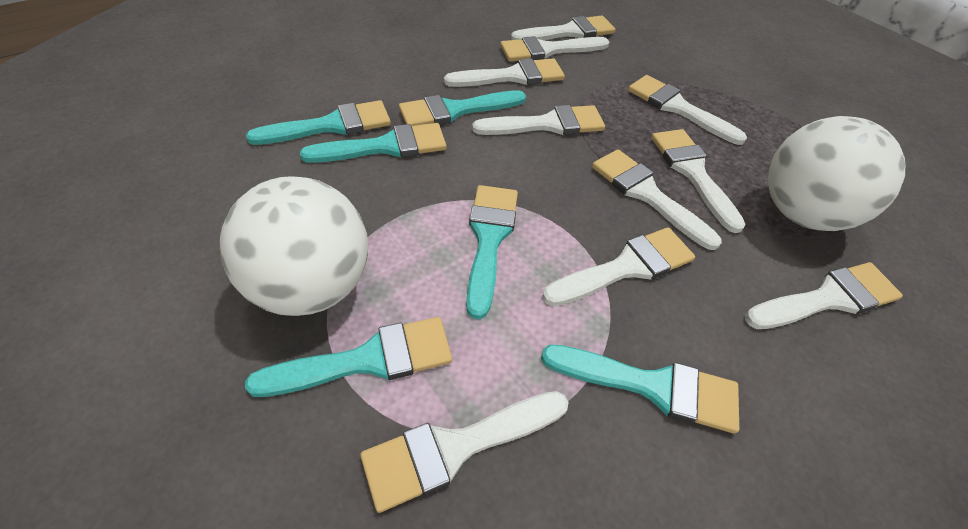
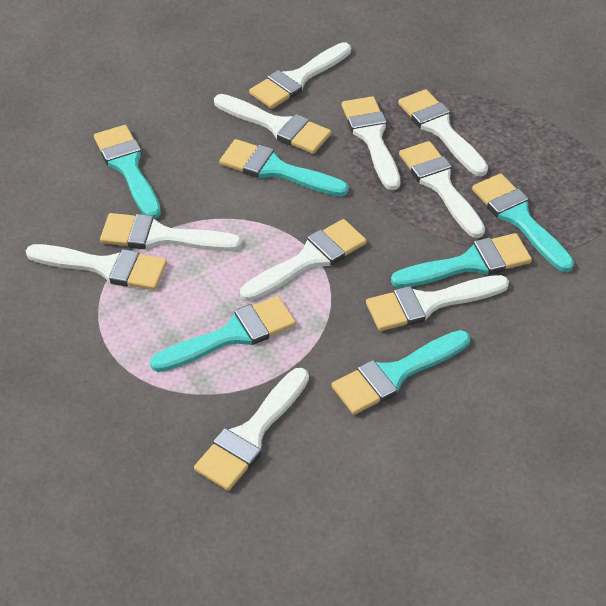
white ball: 2 -> 0

